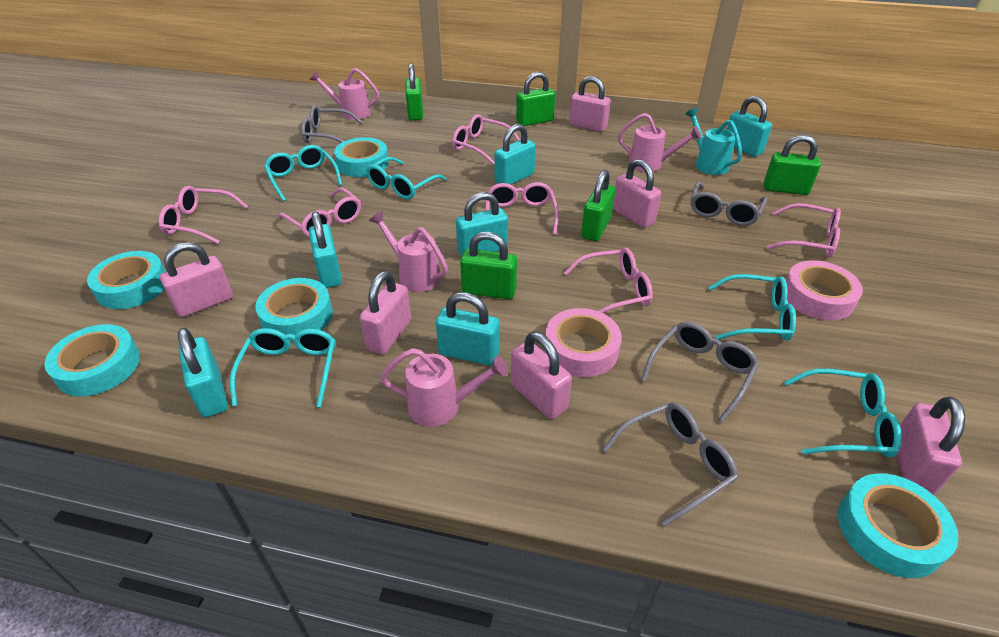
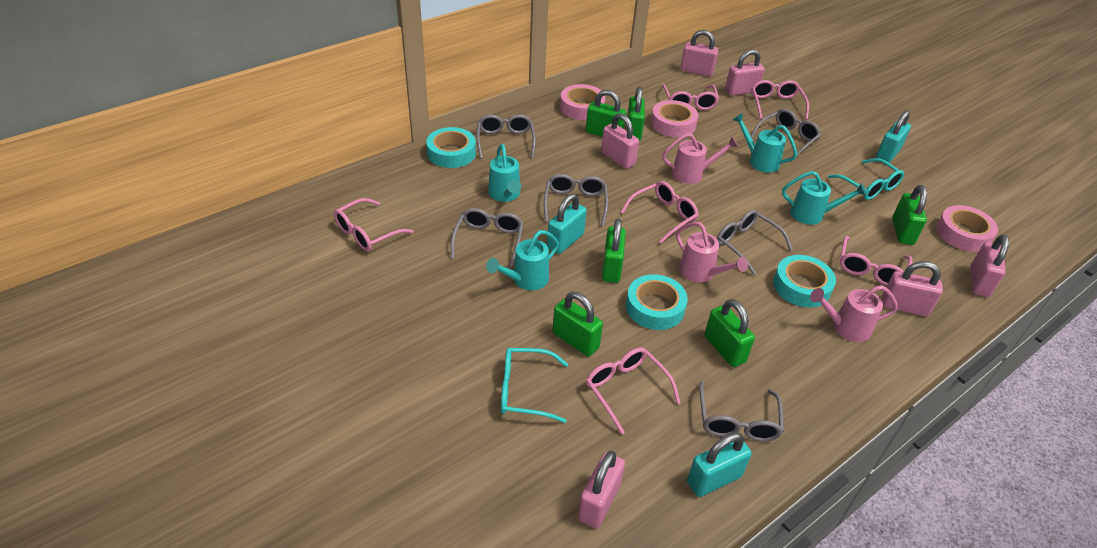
green padlock: 5 -> 6
grey glasses: 4 -> 6
pink tape: 2 -> 3
pink watering can: 4 -> 3
turquoise glasses: 5 -> 2
turquoise padlock: 6 -> 3
turquoise tape: 5 -> 3
turquoise watering can: 1 -> 4

